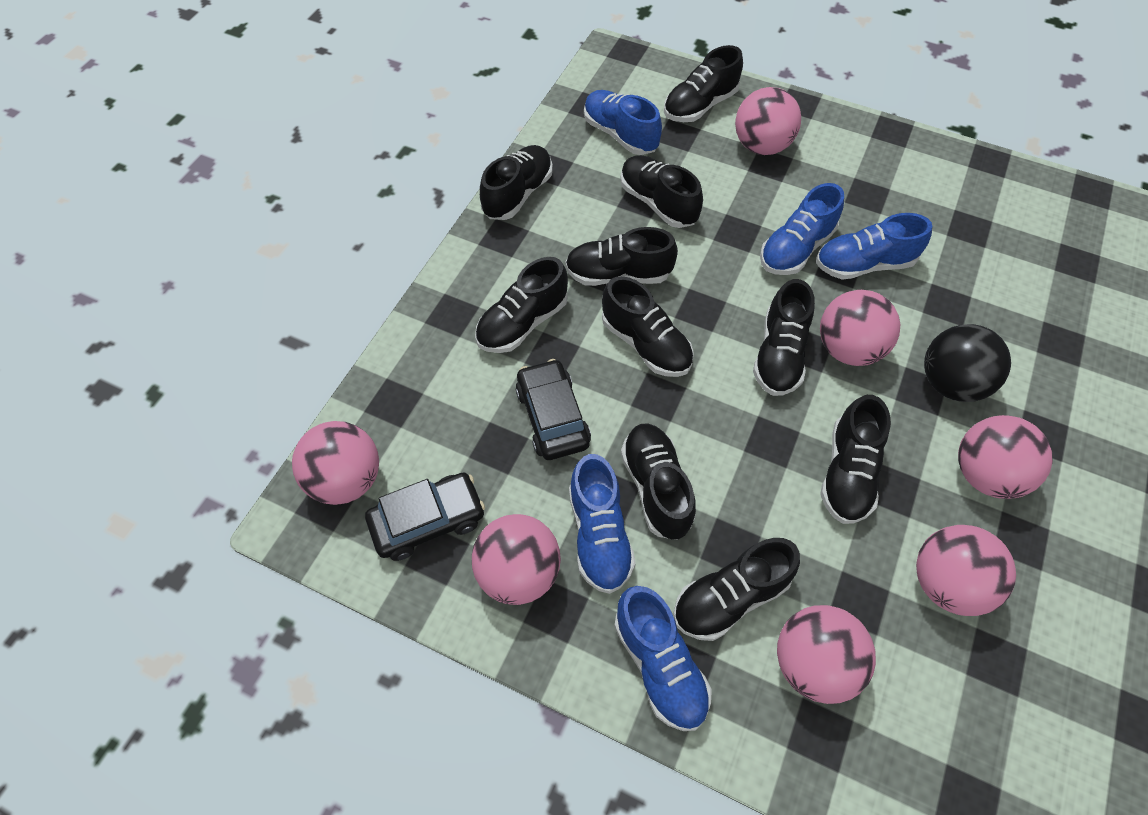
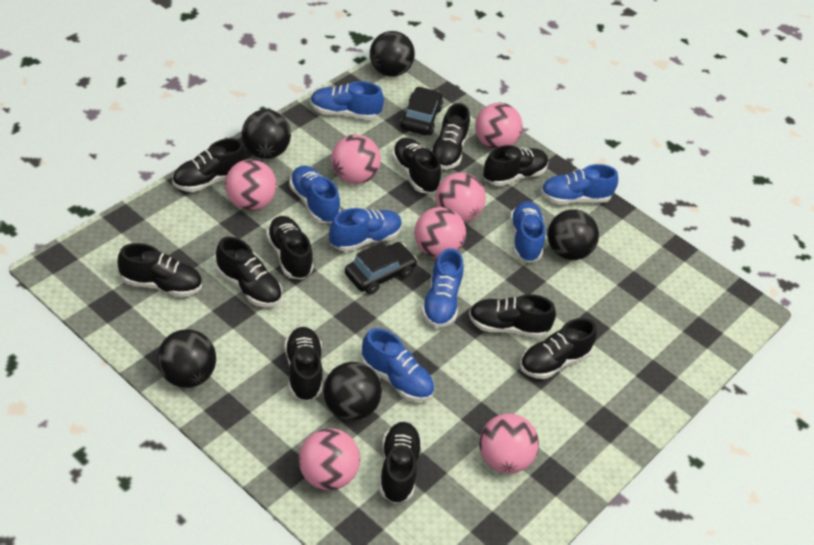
black ball: 1 -> 5
black shoe: 10 -> 11
blue shoe: 5 -> 7

